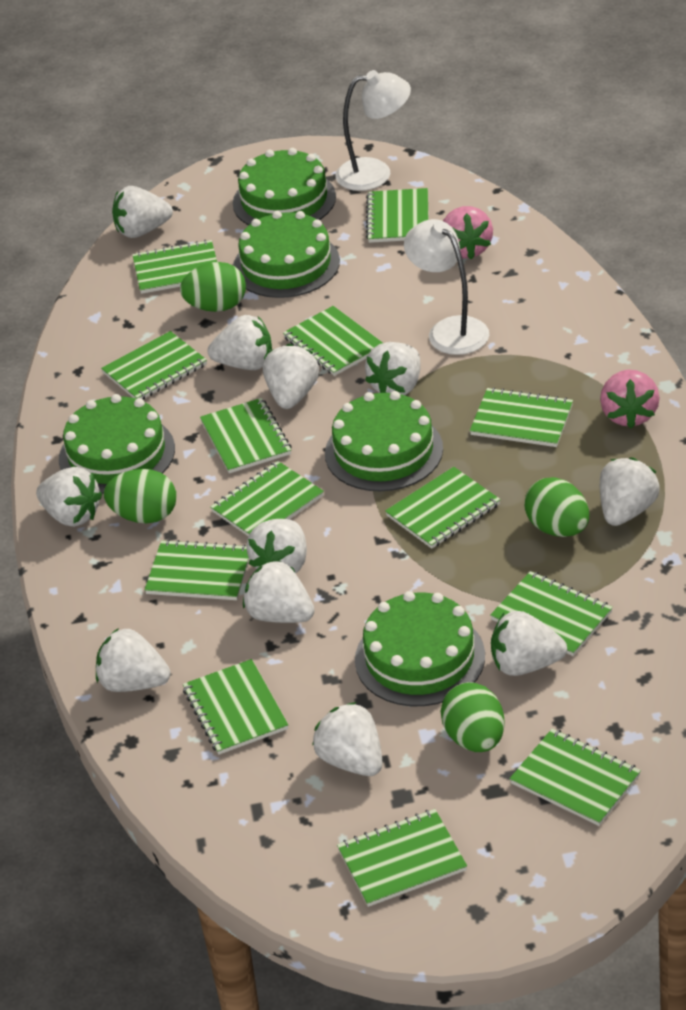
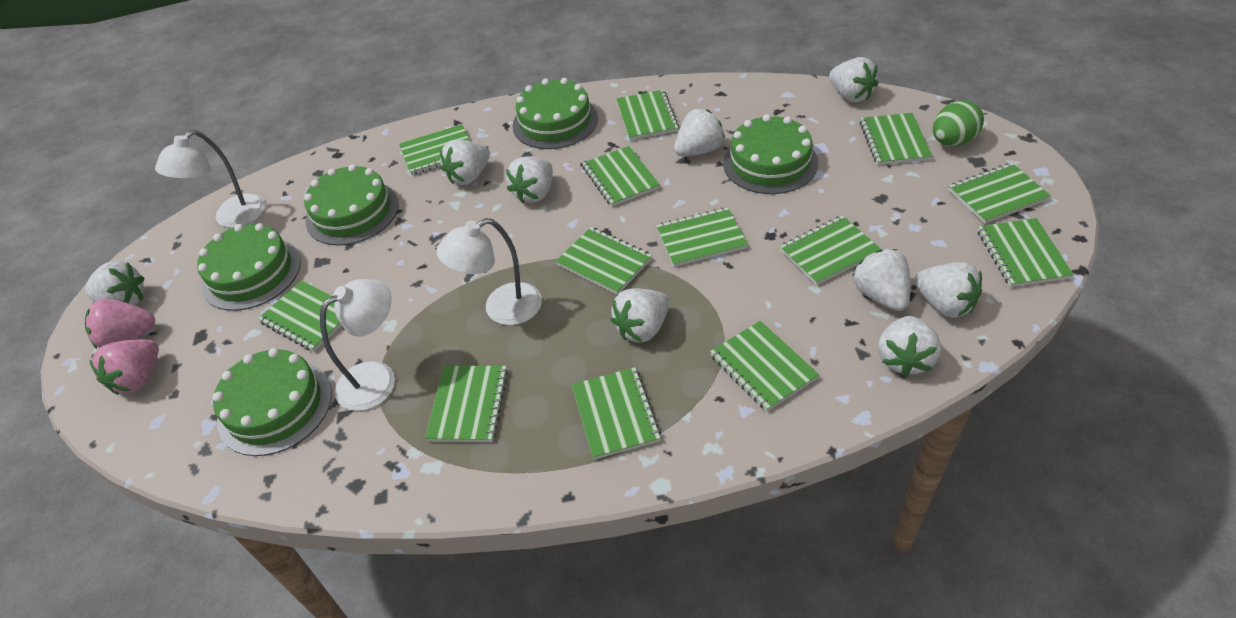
green egg: 4 -> 1
white lamp: 2 -> 3
white strawberry: 11 -> 9

